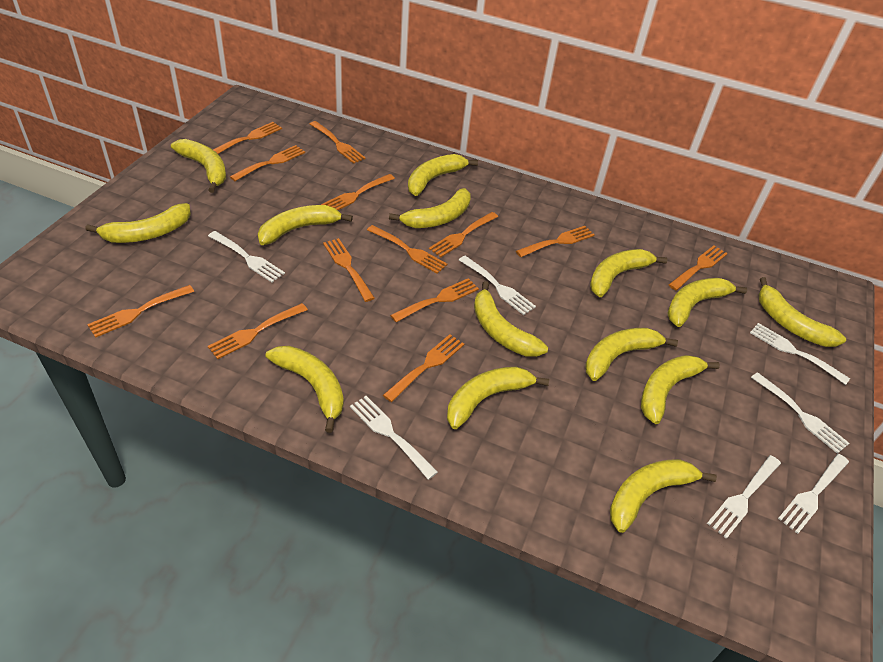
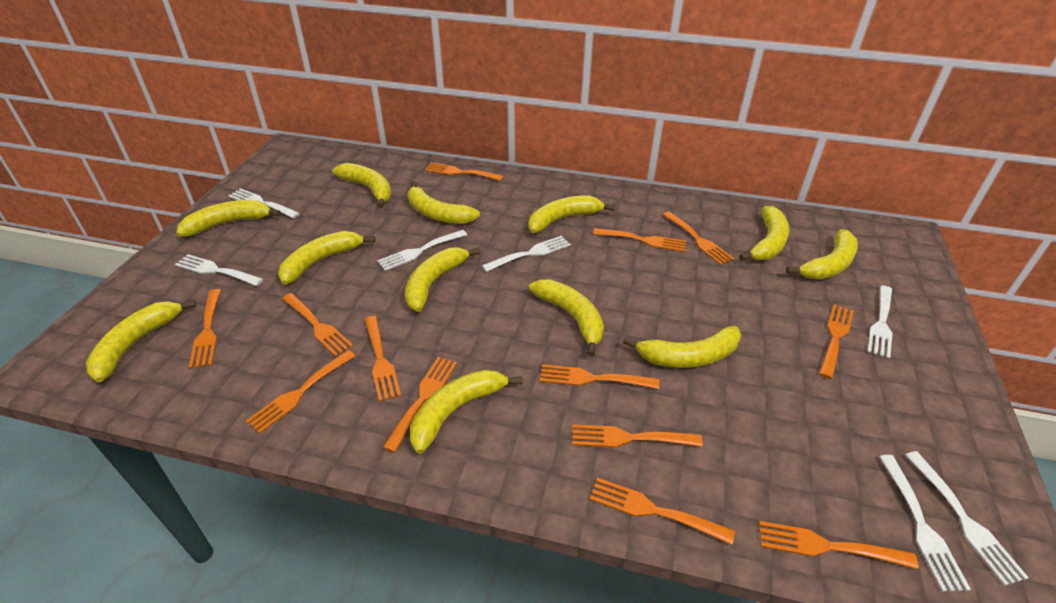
yellow banana: 14 -> 12

